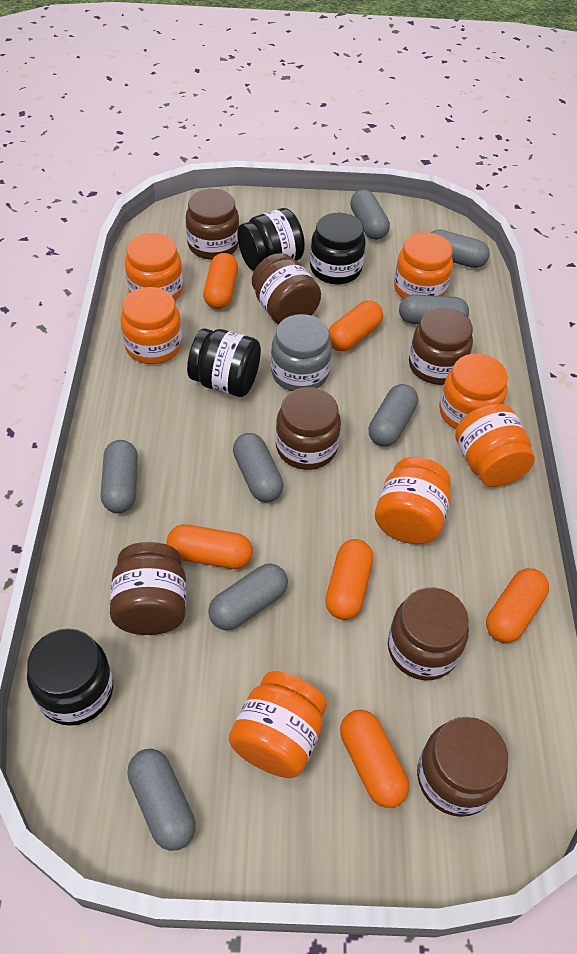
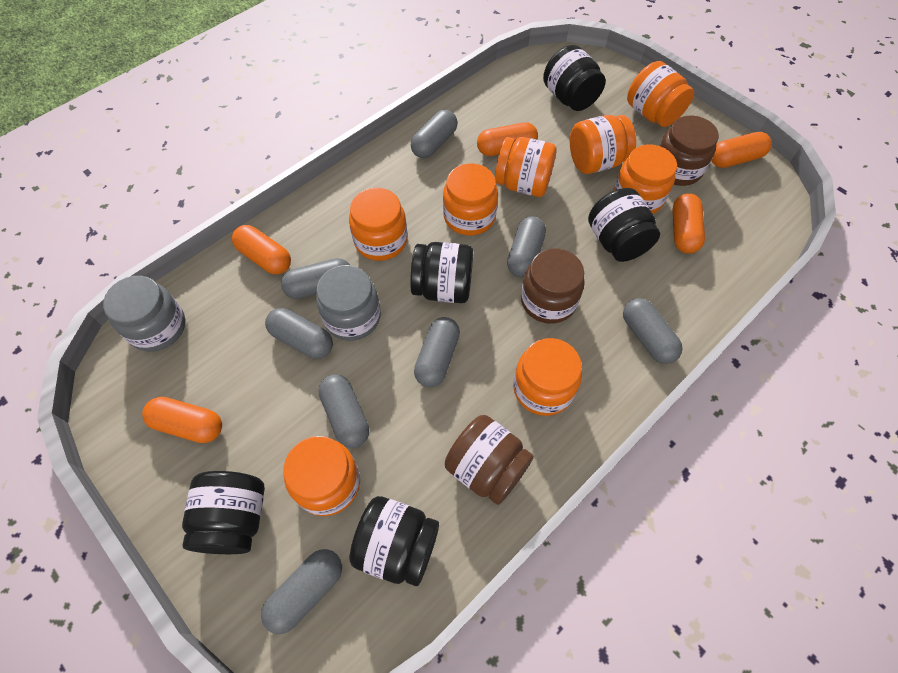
black jar: 4 -> 5
brown jar: 7 -> 3
grey jar: 1 -> 2
orange capsule: 6 -> 5
orange jar: 7 -> 8

